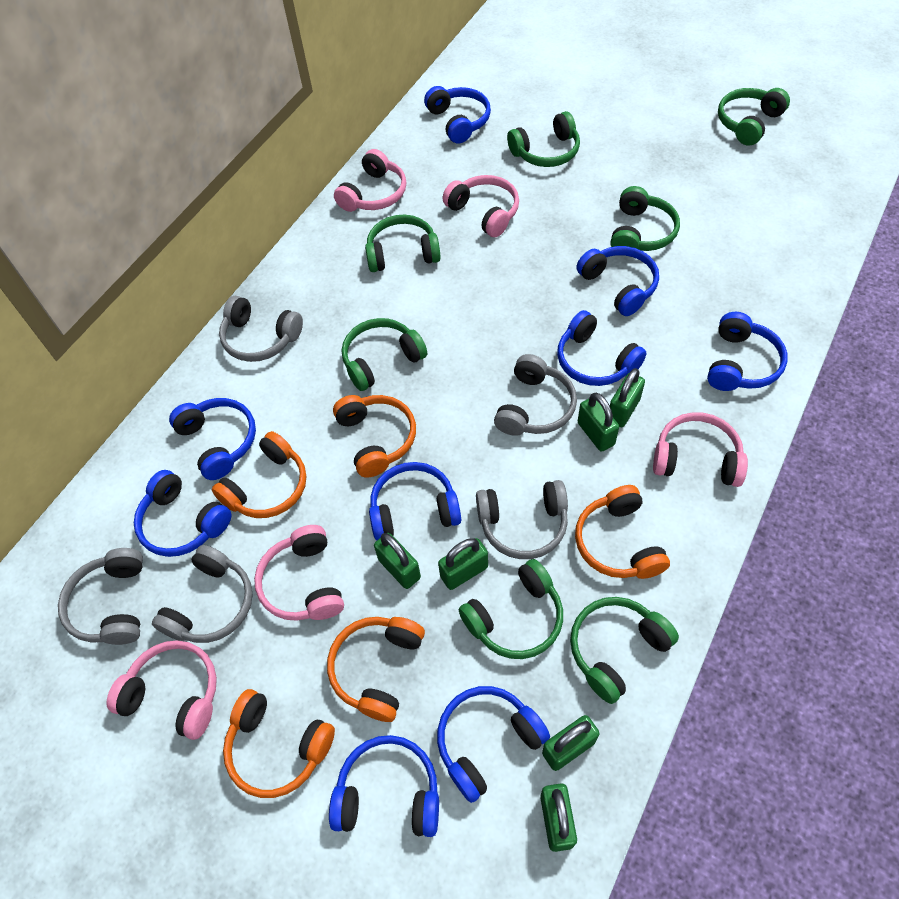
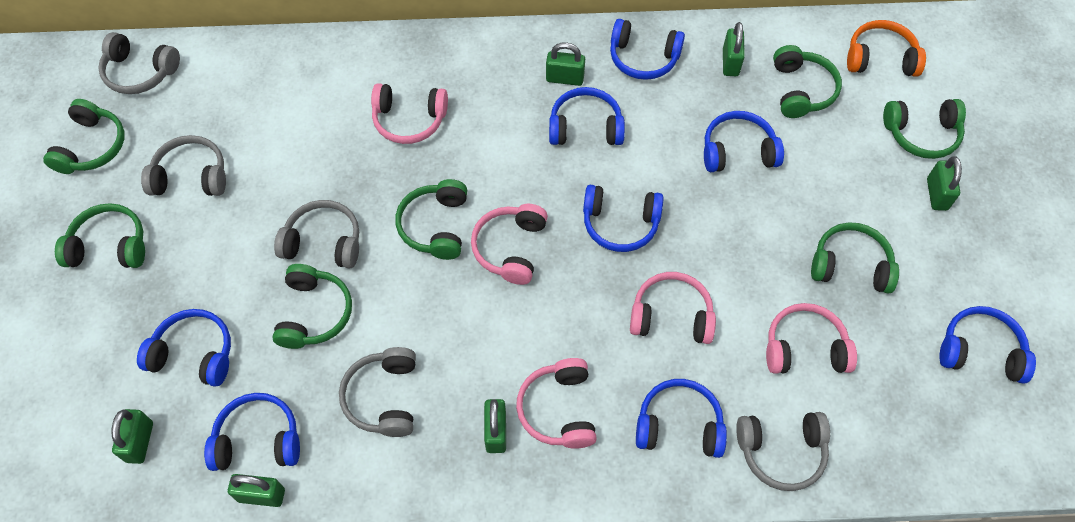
blue headphones: 9 -> 8
orange headphones: 5 -> 1

